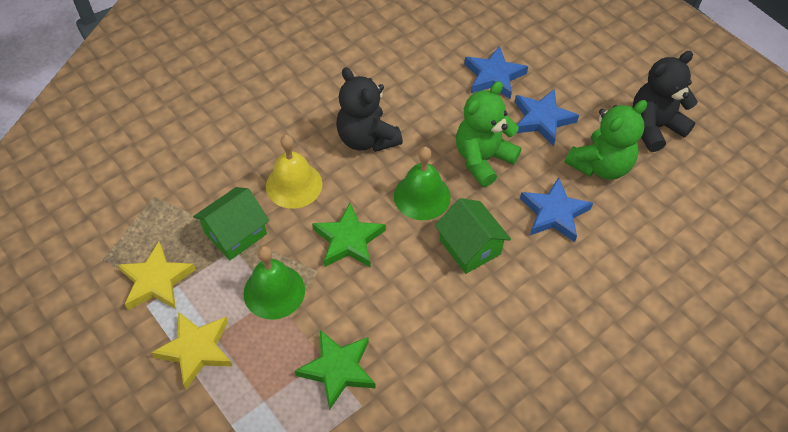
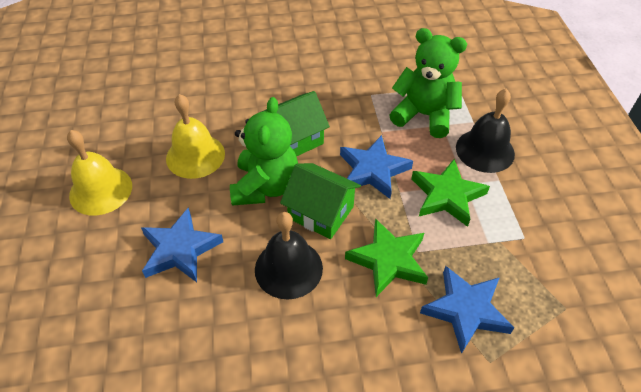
black bell: 0 -> 2
black teddy bear: 2 -> 0
green bell: 2 -> 0
yellow bell: 1 -> 2
yellow star: 2 -> 0

